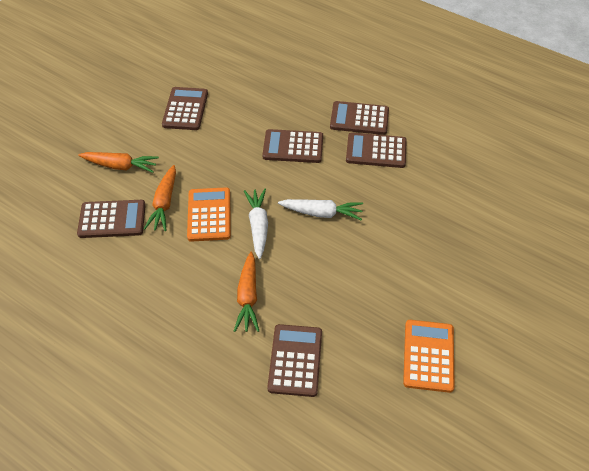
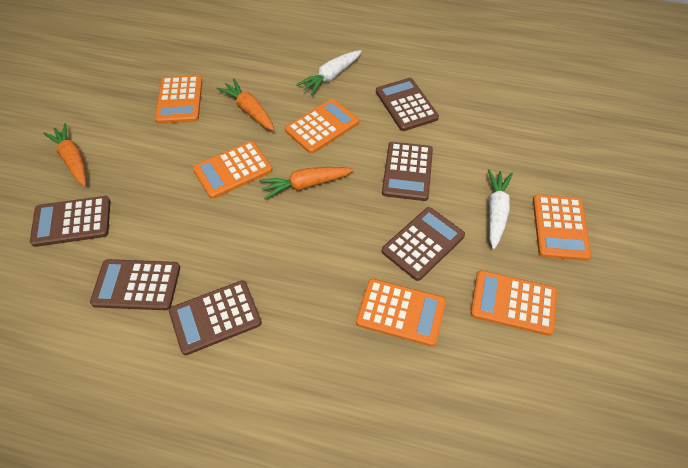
orange calculator: 2 -> 6

